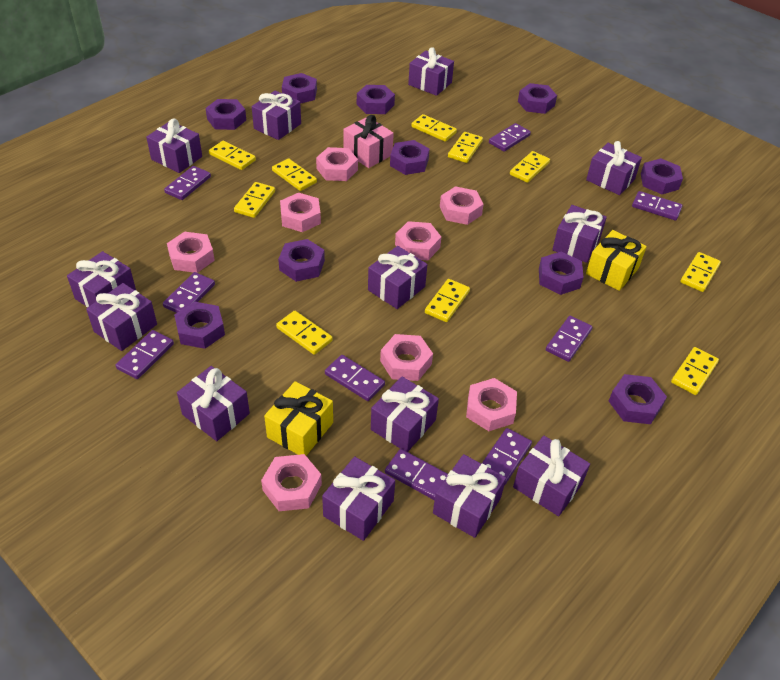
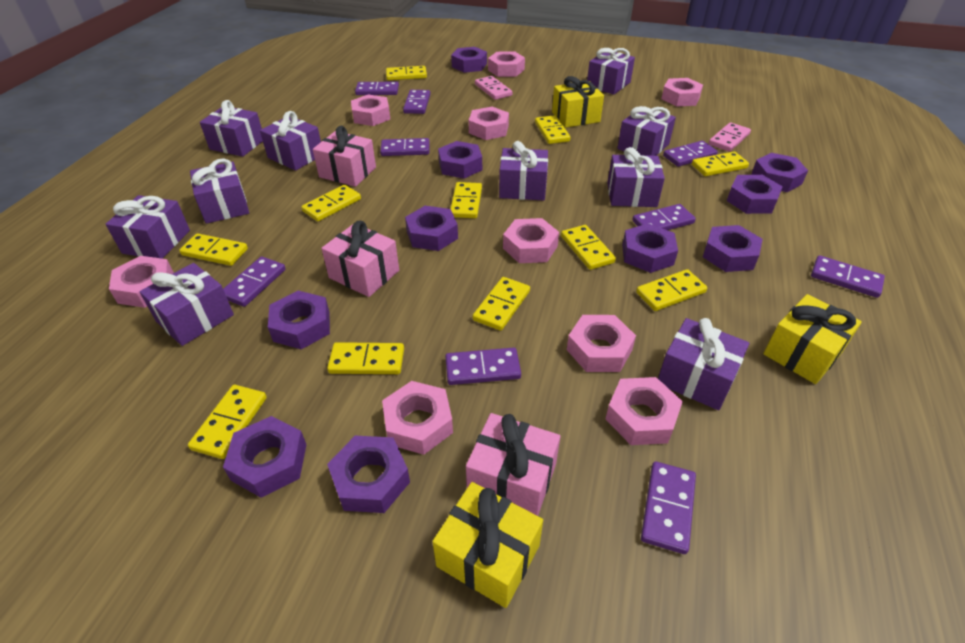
pink domino: 0 -> 2
pink gift: 1 -> 3
pink nut: 8 -> 9
purple gift: 13 -> 10
yellow domino: 10 -> 11
yellow gift: 2 -> 3

